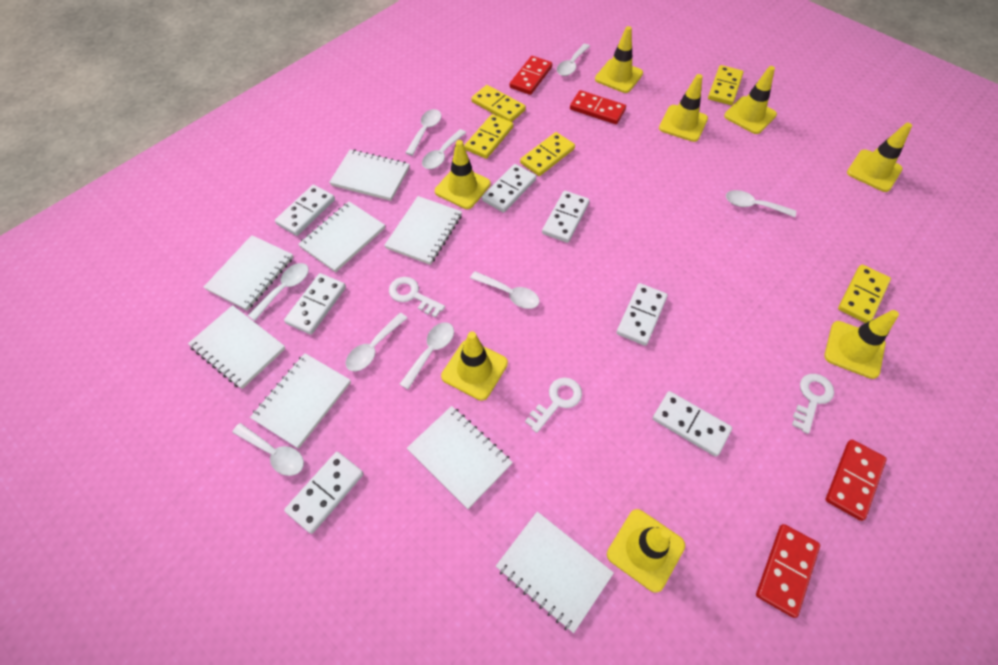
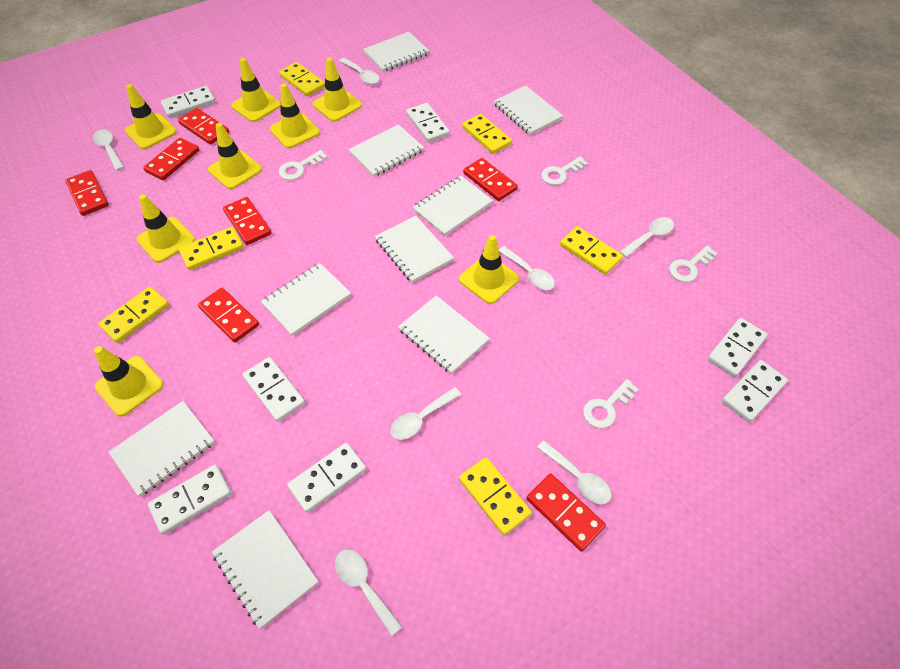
red domino: 4 -> 7
white key: 3 -> 4
white notebook: 8 -> 9
white spoon: 9 -> 7
yellow domino: 5 -> 6

